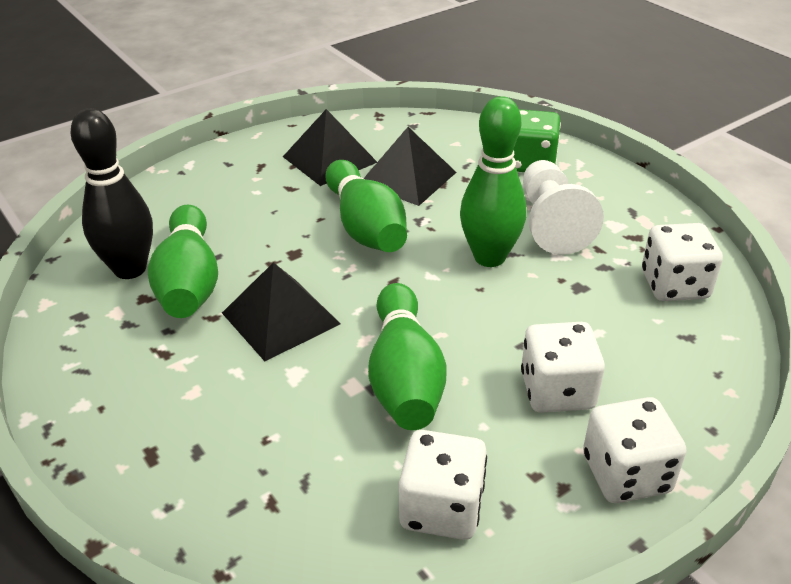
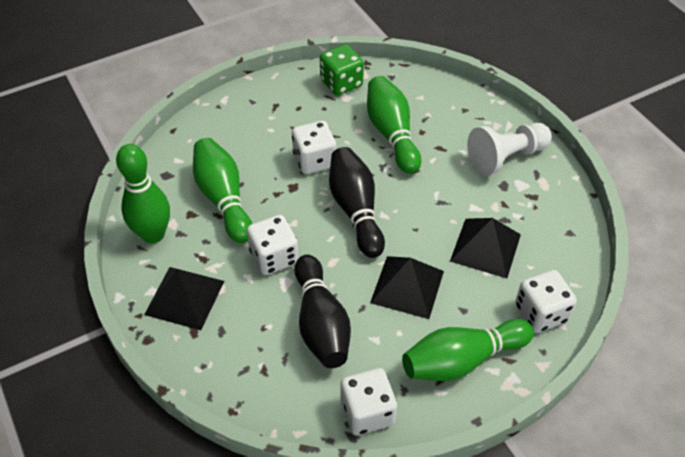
black bowling pin: 1 -> 2

